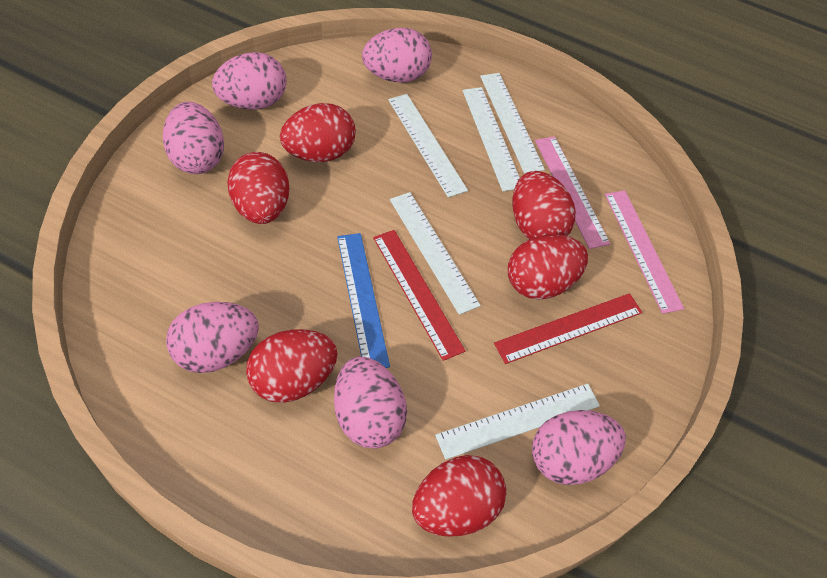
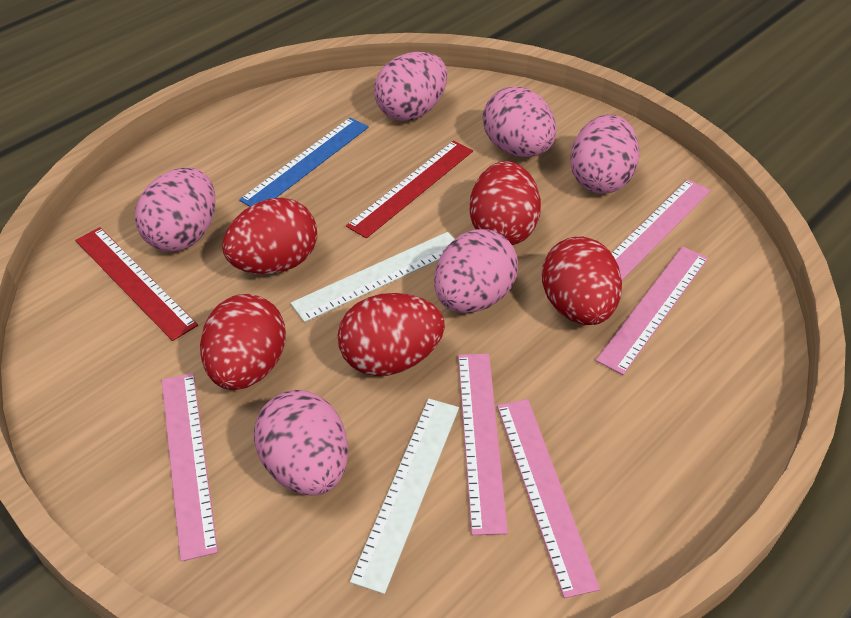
pink ruler: 2 -> 5
red egg: 6 -> 5
white ruler: 5 -> 2

